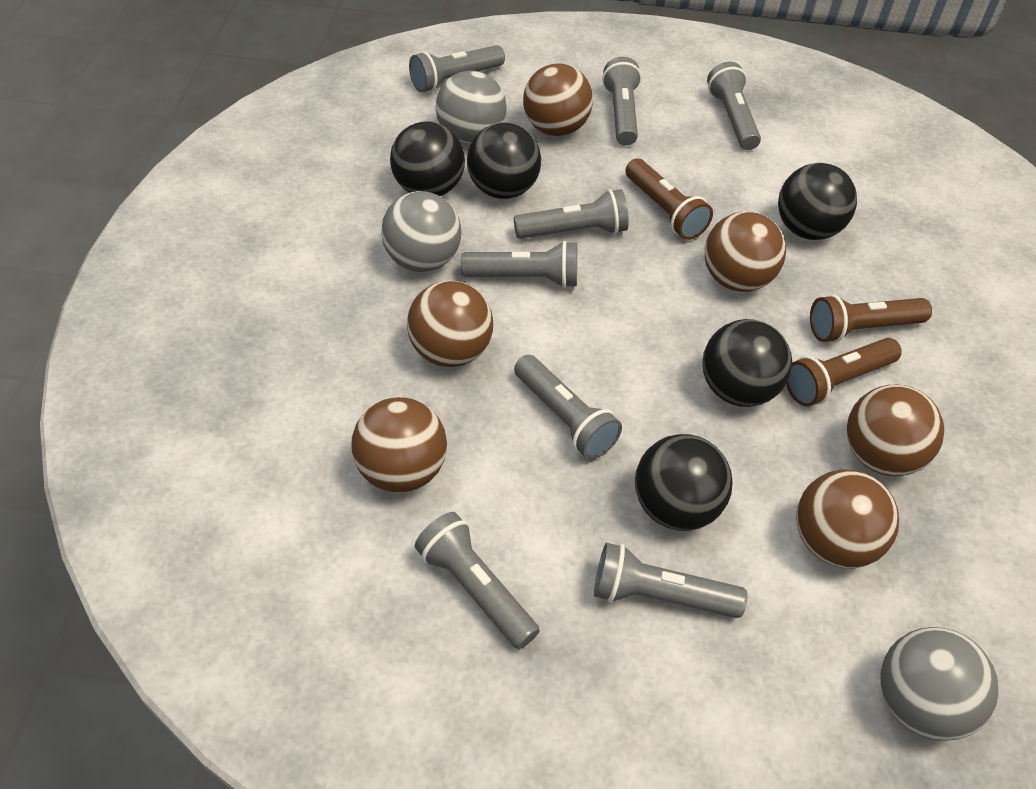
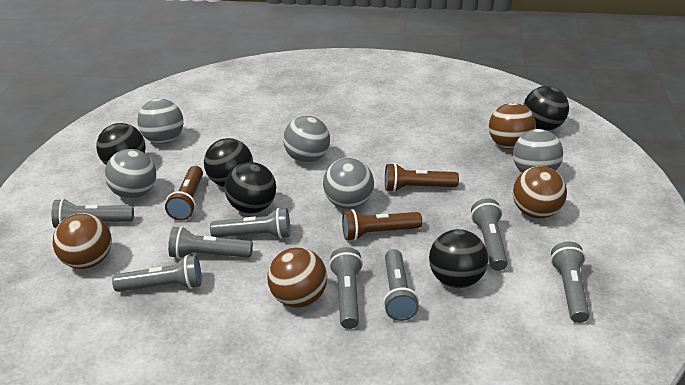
brown ball: 6 -> 4
grey ball: 3 -> 5

